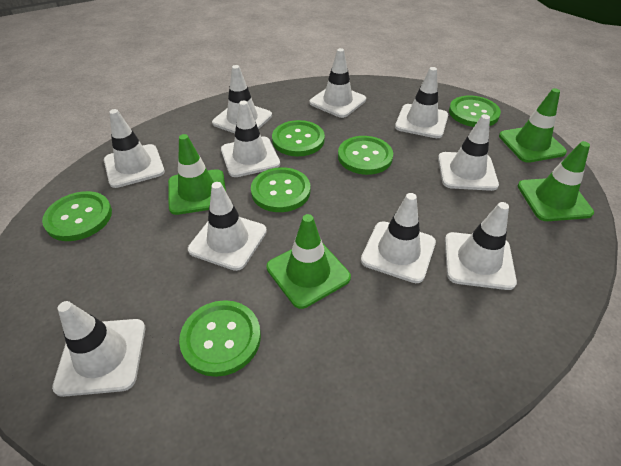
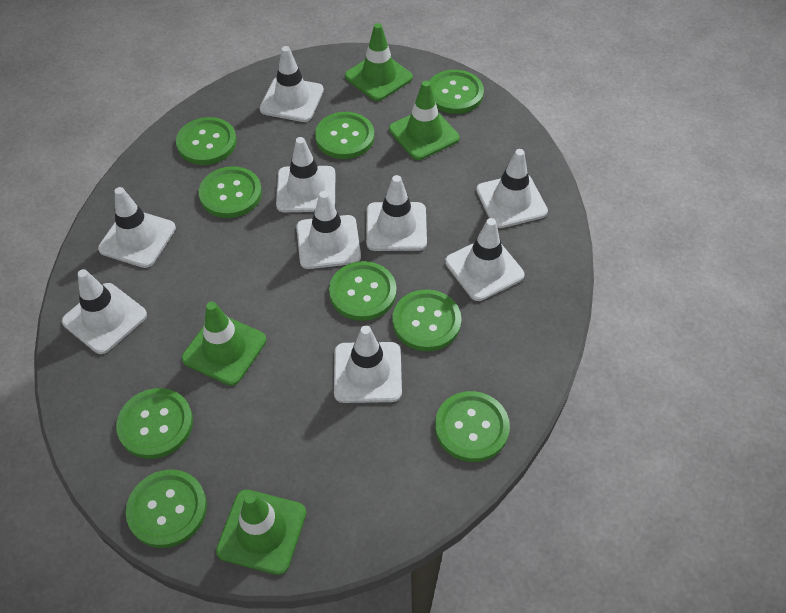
green button: 6 -> 9
white traffic cone: 10 -> 9

